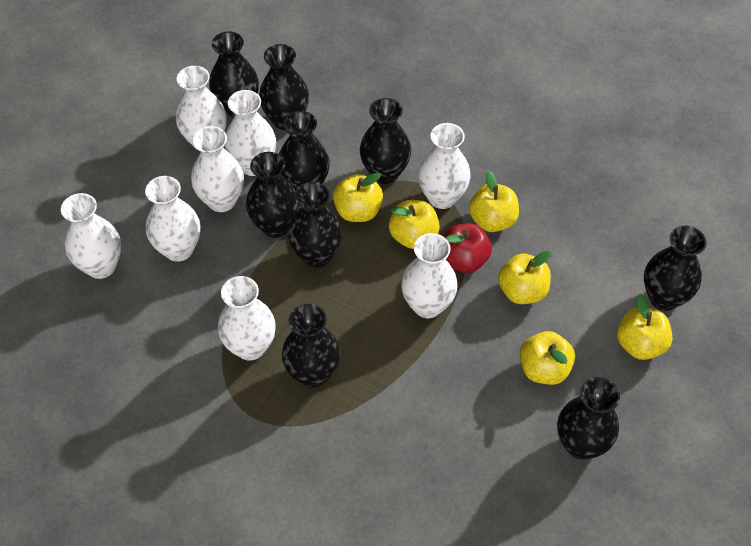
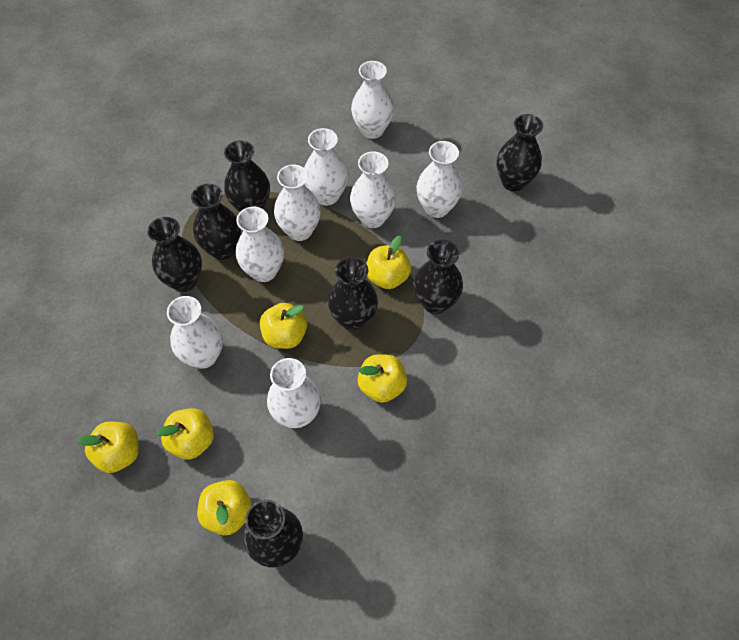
black vase: 9 -> 7
red apple: 1 -> 0

